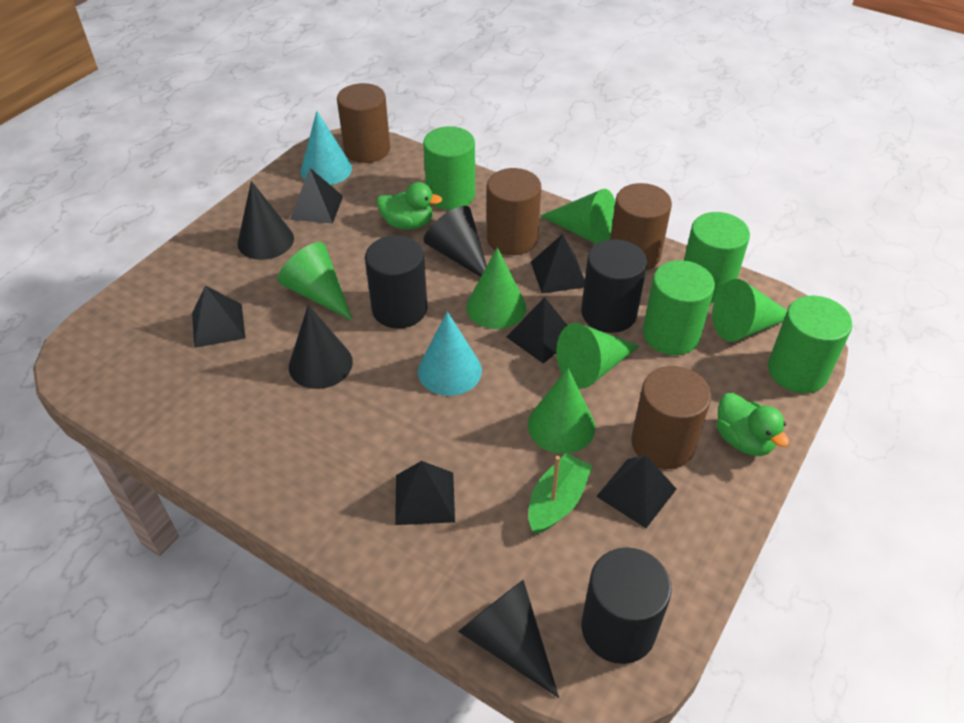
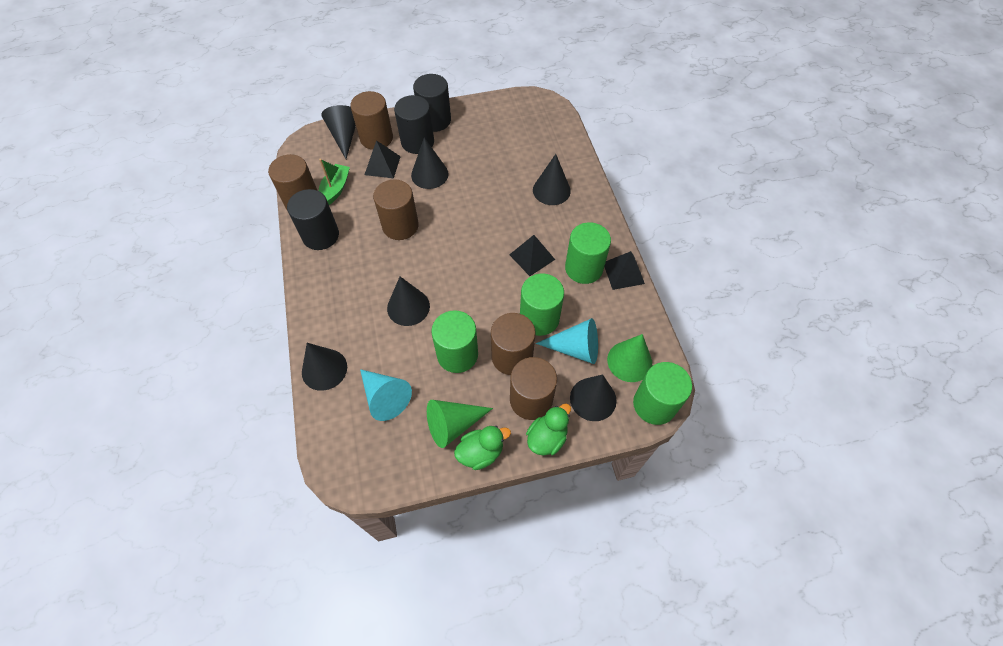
black cone: 4 -> 6
black pyramid: 6 -> 3
brown cylinder: 4 -> 5
green cone: 6 -> 2

